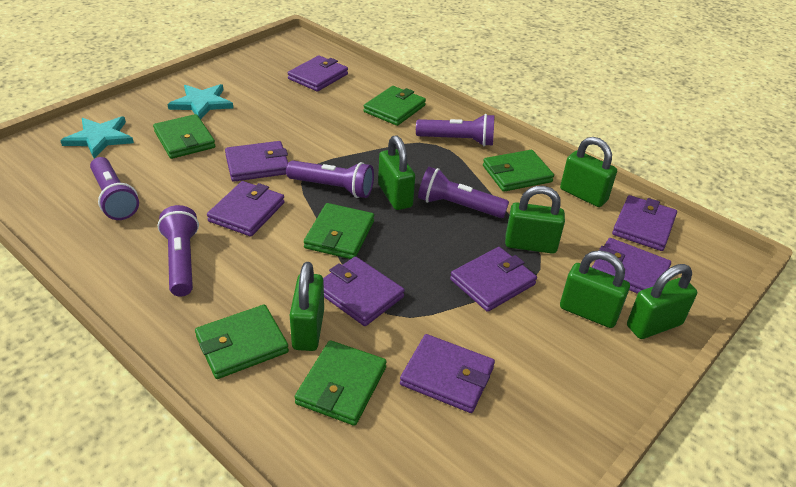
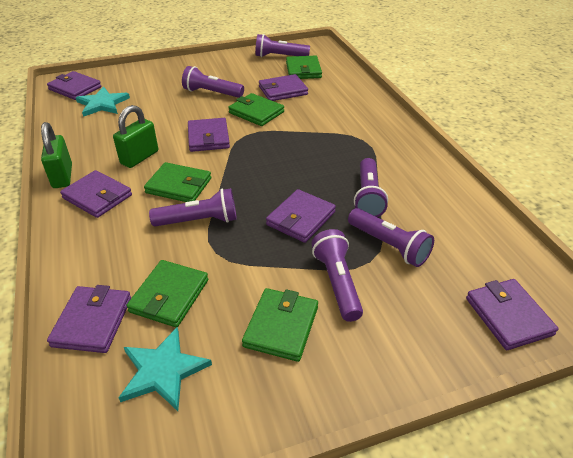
green padlock: 6 -> 2
green wallet: 6 -> 5
purple flashlight: 5 -> 6
purple wallet: 8 -> 7

